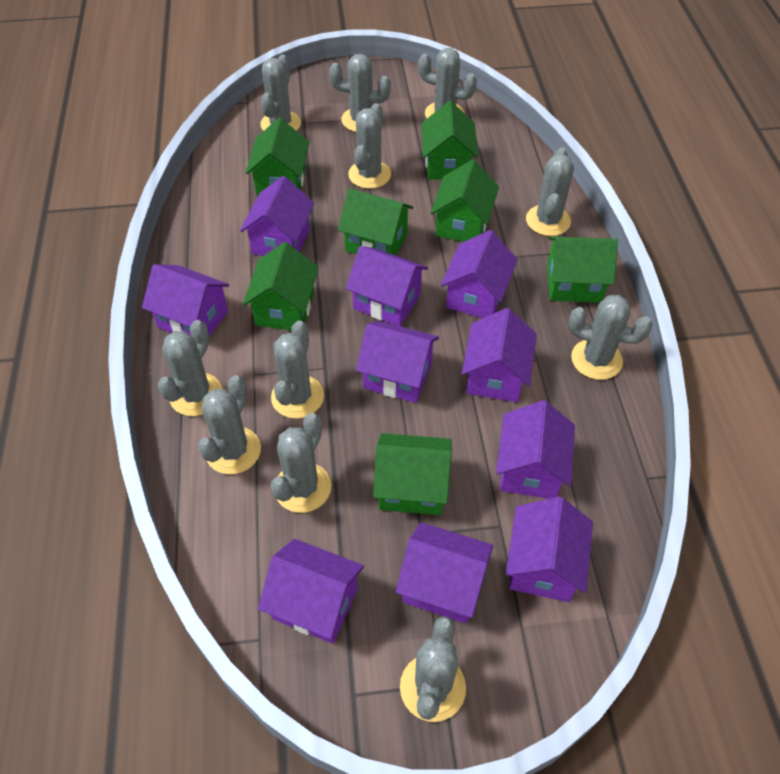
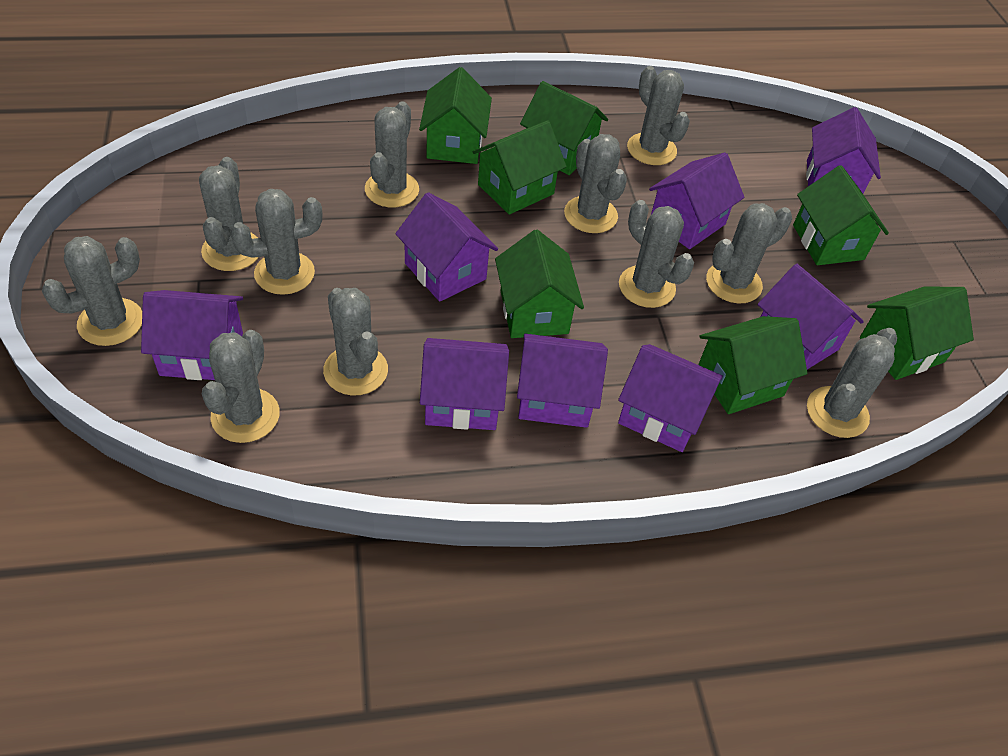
purple house: 10 -> 8

